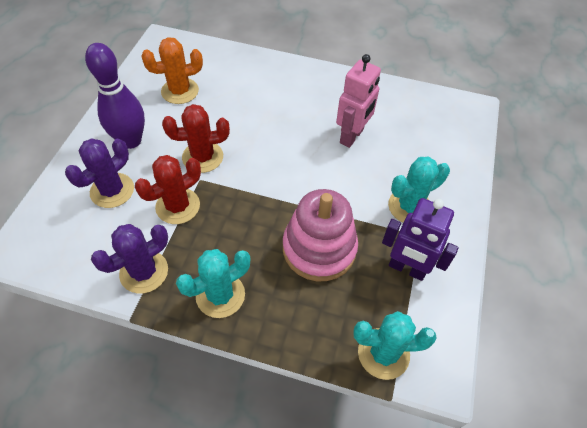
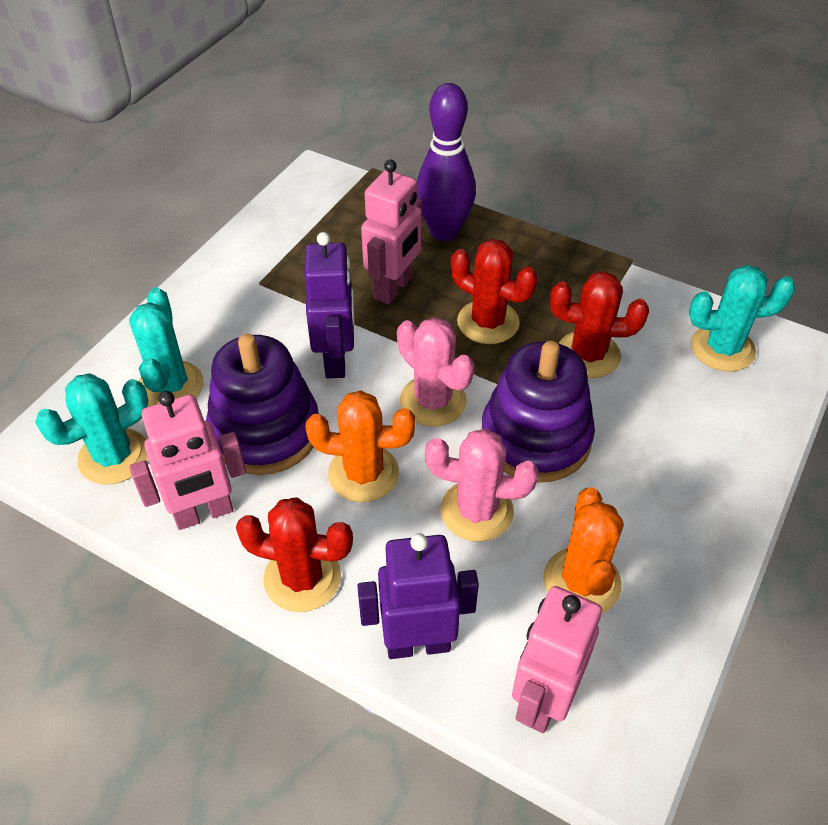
orange cactus: 1 -> 2
pink cactus: 0 -> 2
pink robot: 1 -> 3
pink stacking toy: 1 -> 0
purple cactus: 2 -> 0
purple robot: 1 -> 2
purple stacking toy: 0 -> 2
red cactus: 2 -> 3

